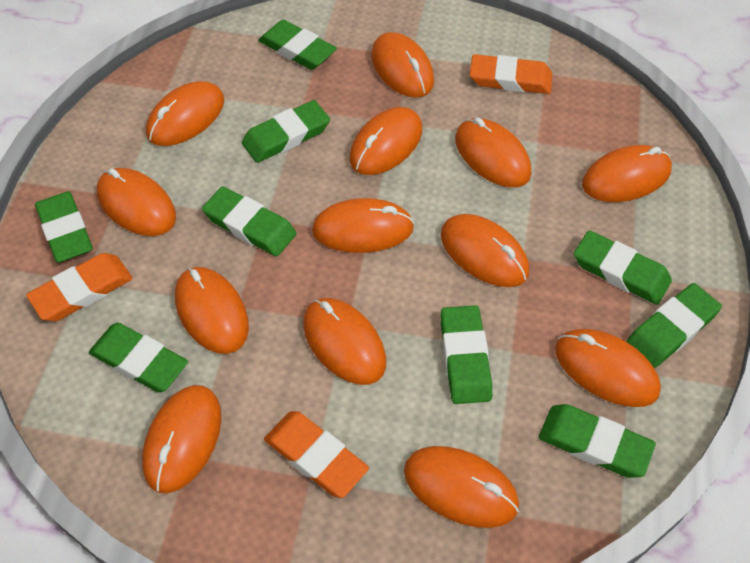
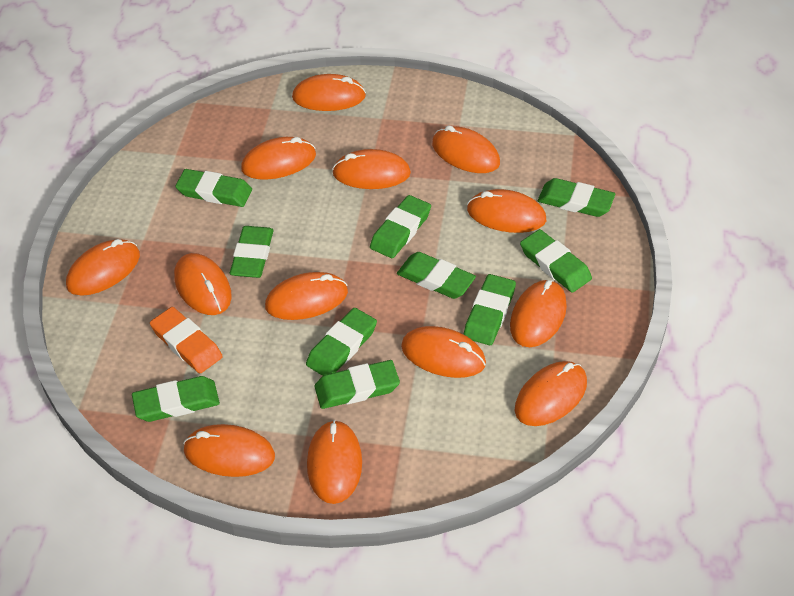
green eraser: 9 -> 10
orange eraser: 3 -> 1

